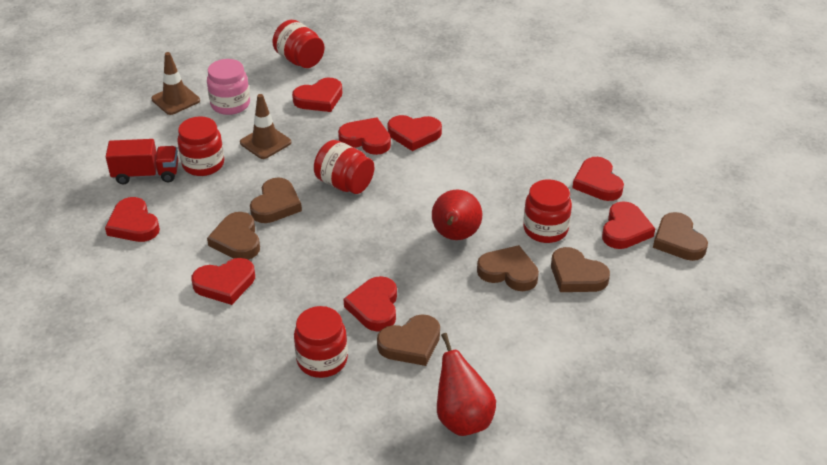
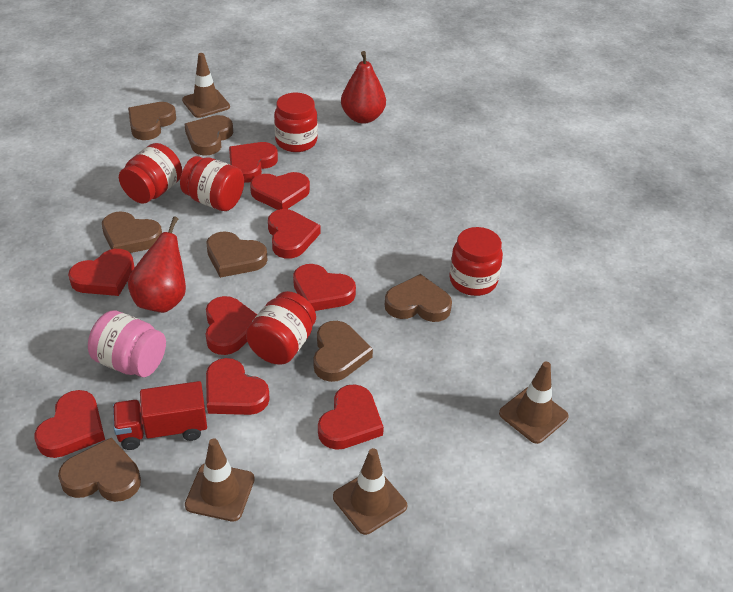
brown heart: 6 -> 7
brown traffic cone: 2 -> 4
red heart: 8 -> 9

